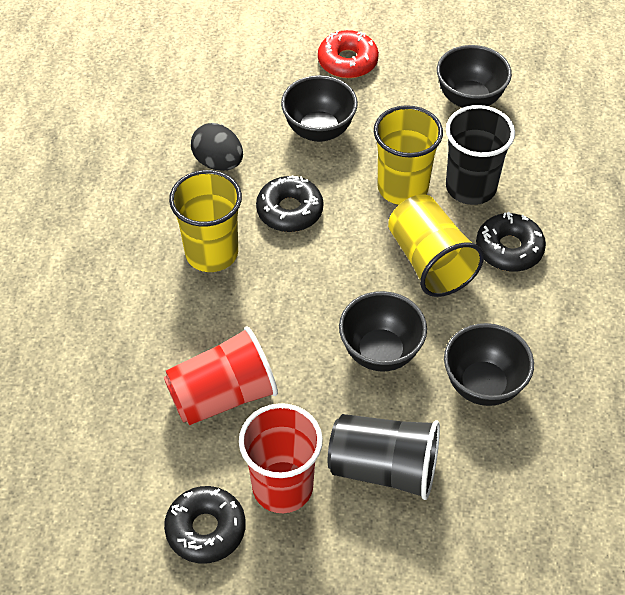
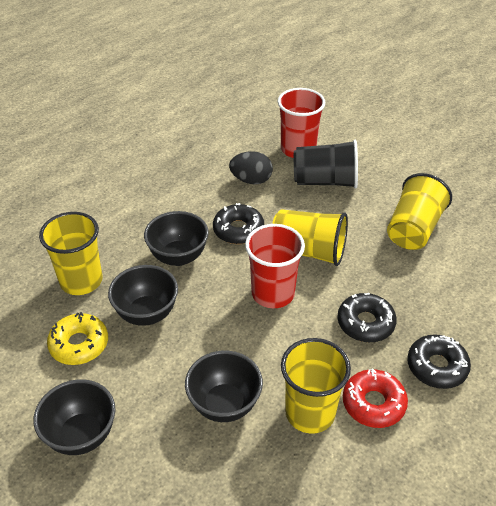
black cup: 2 -> 1
yellow cup: 3 -> 4
yellow donut: 0 -> 1

